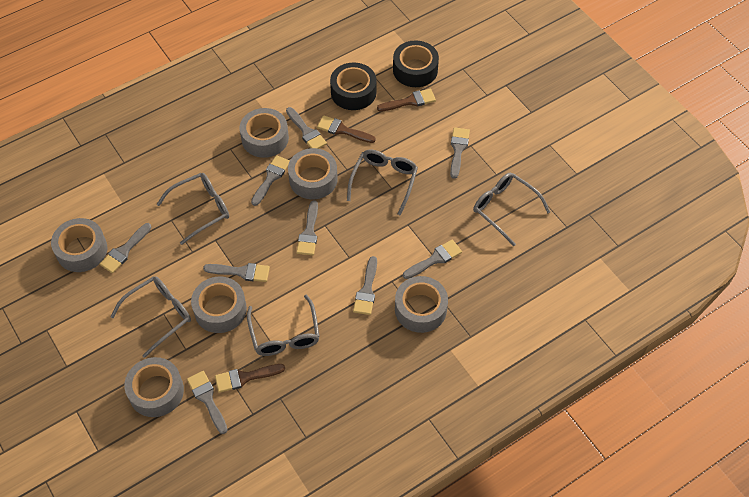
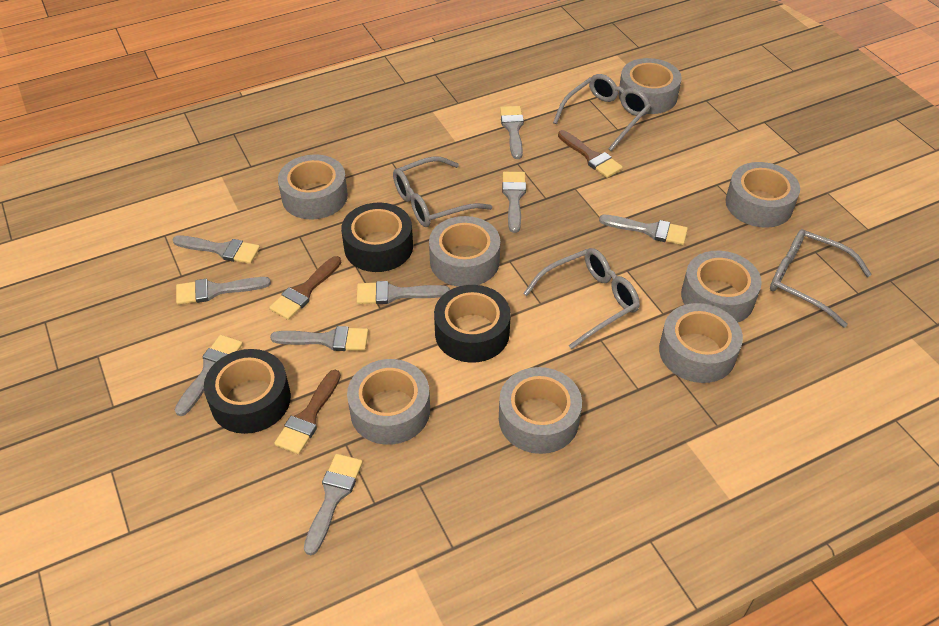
black tape: 2 -> 3
grey glasses: 5 -> 4
grey tape: 6 -> 8

